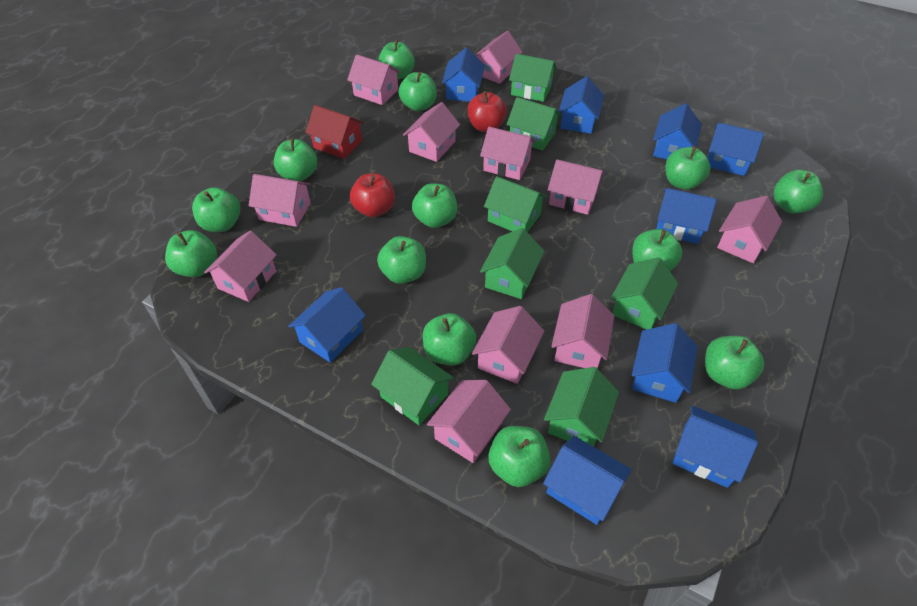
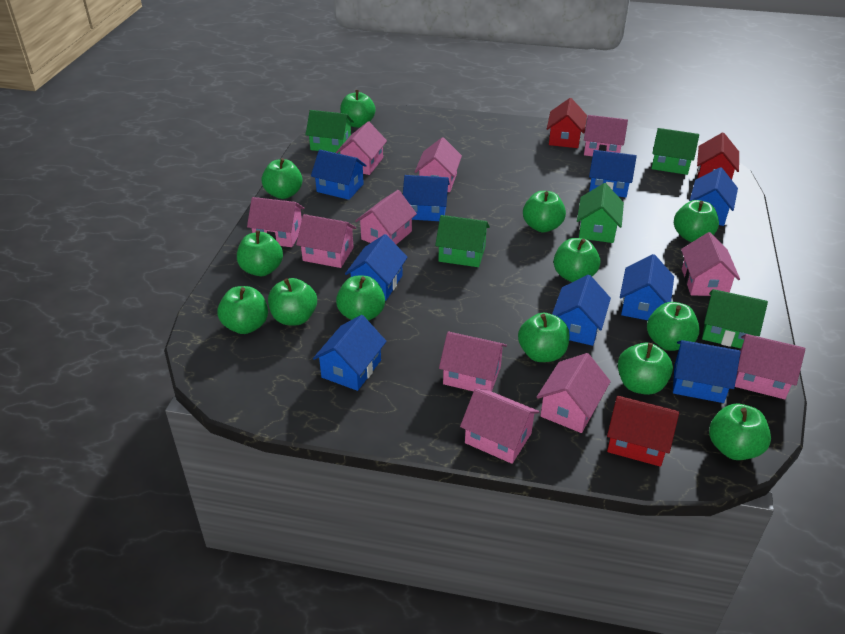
green house: 7 -> 5
red apple: 2 -> 0
red house: 1 -> 3

